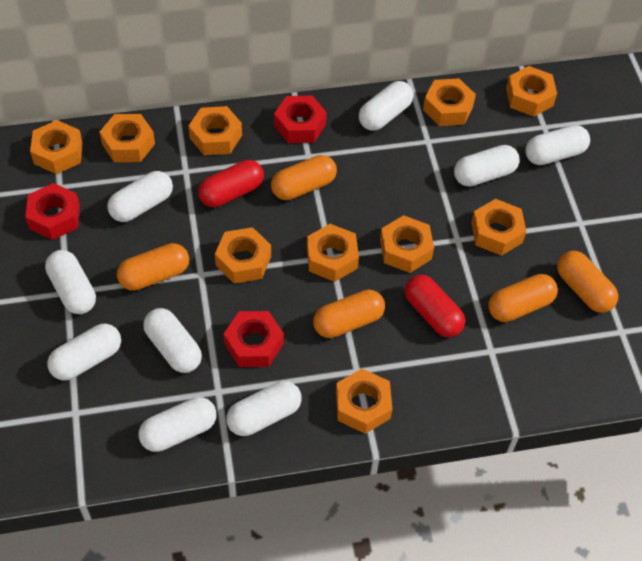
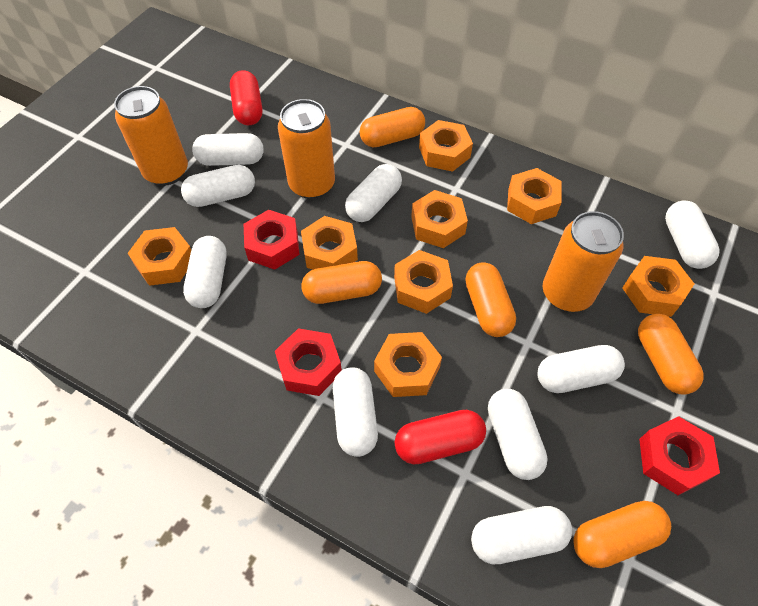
orange can: 0 -> 3
orange nut: 10 -> 8

